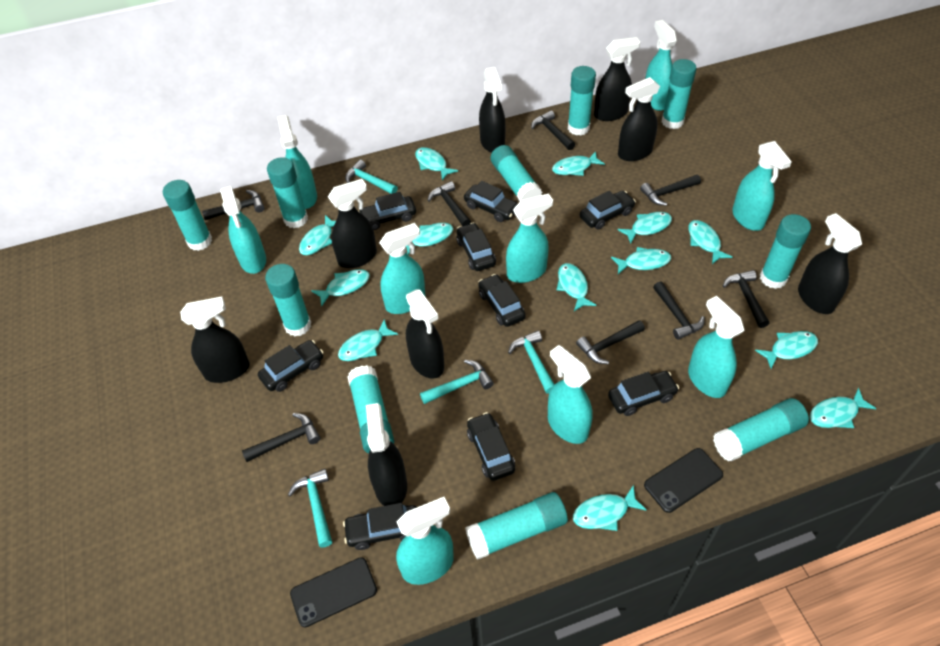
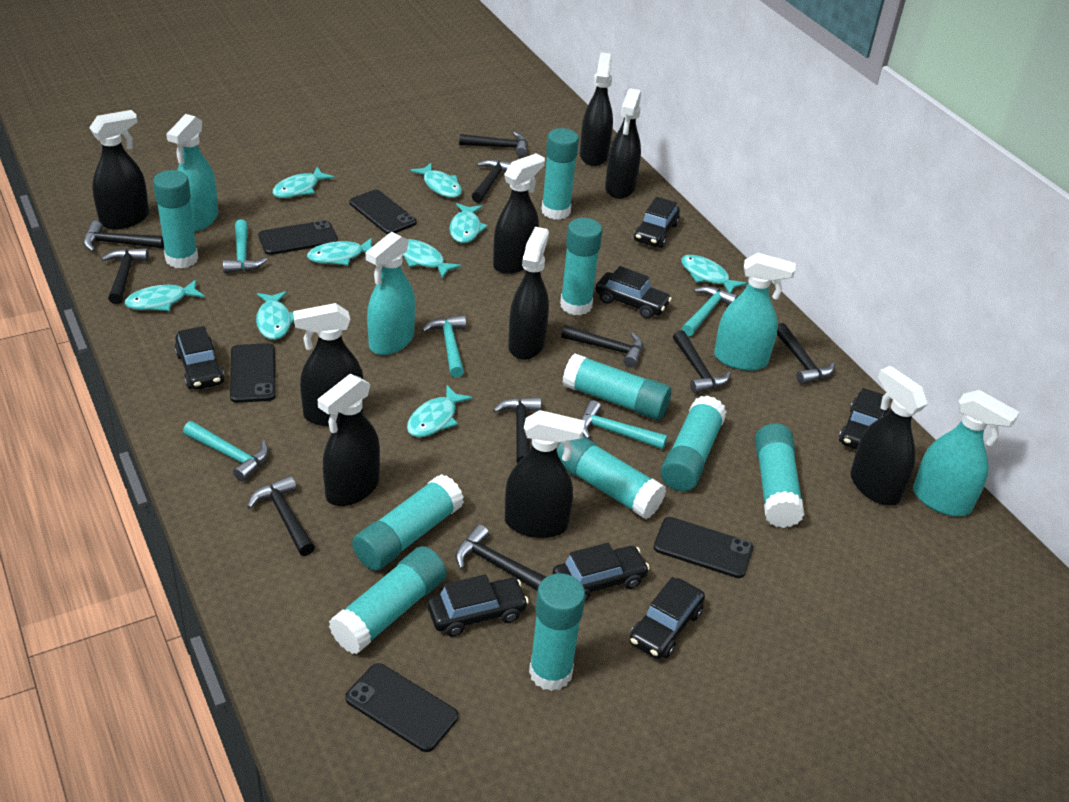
black car: 9 -> 7
black hammer: 8 -> 10
black phone: 2 -> 5
black spray bottle: 8 -> 9
turquoise fish: 13 -> 9
turquoise hammer: 4 -> 5
turquoise spray bottle: 9 -> 4

